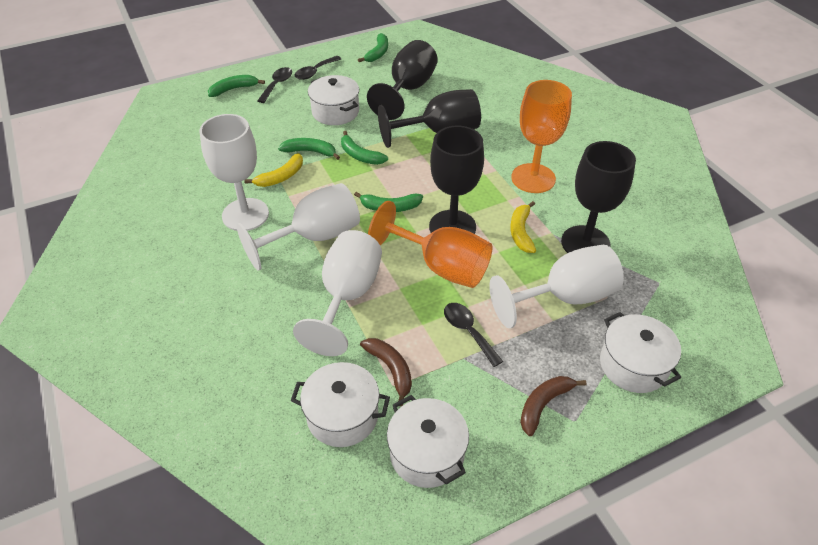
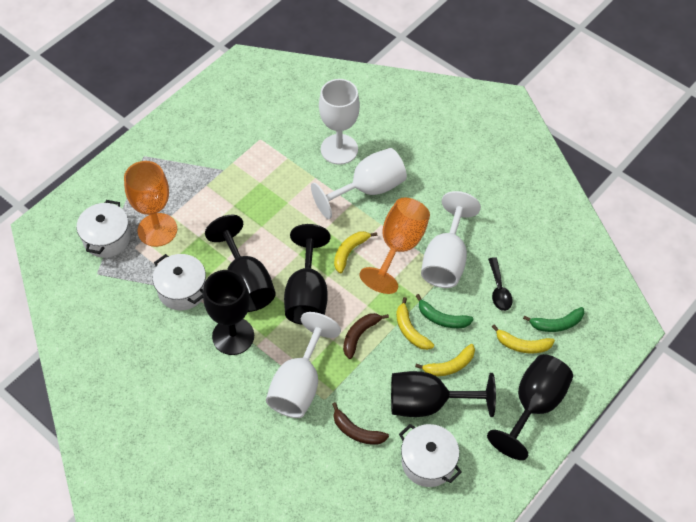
black goblet: 4 -> 5
black spoon: 3 -> 1
green banana: 5 -> 2
white pot: 4 -> 3
yellow banana: 2 -> 4

